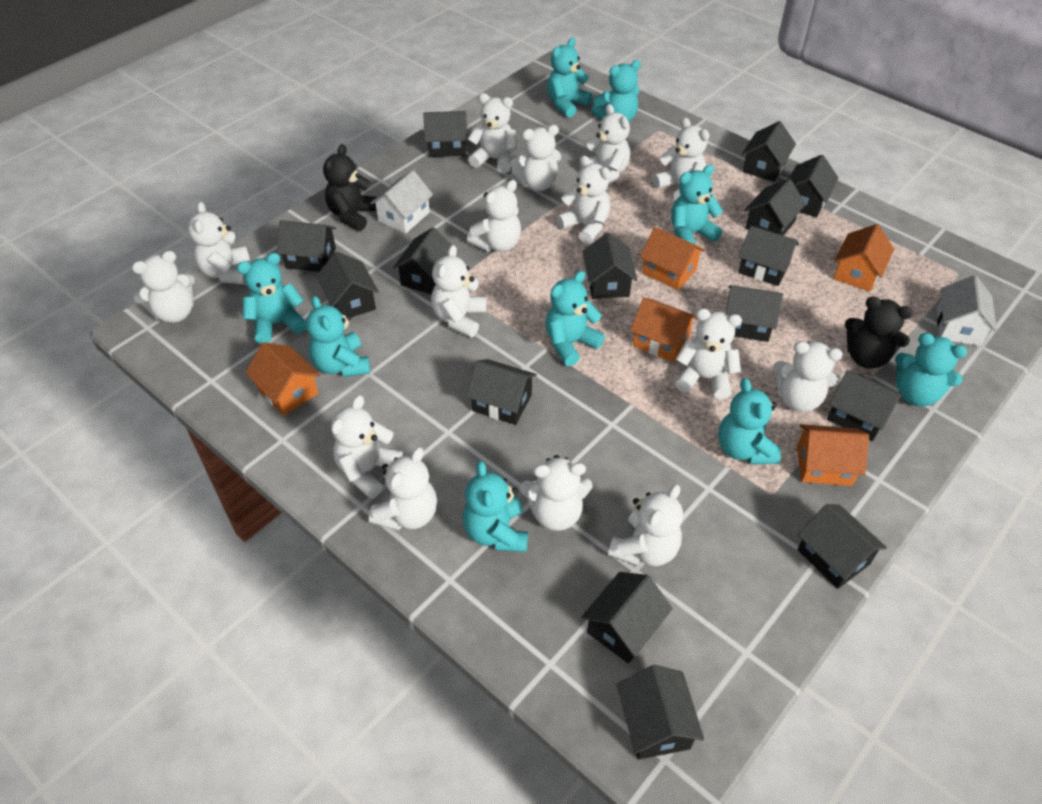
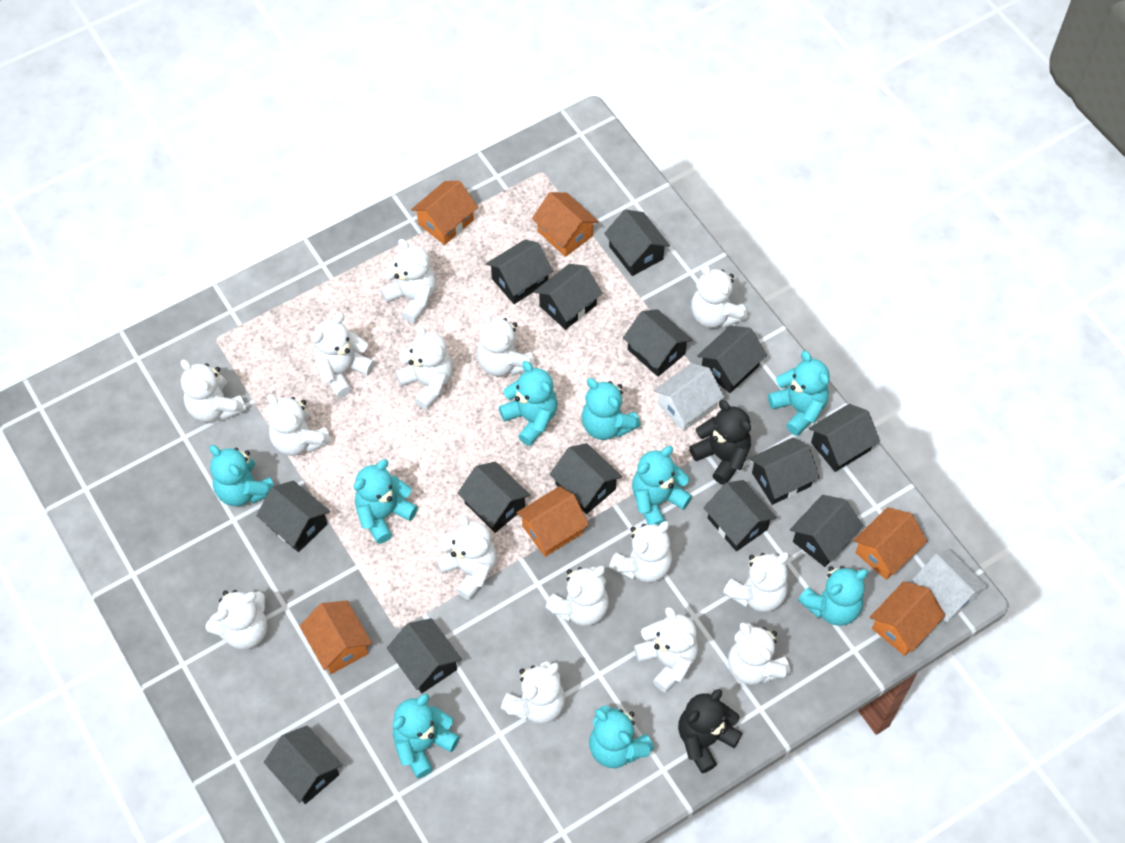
black house: 15 -> 14
orange house: 5 -> 6

